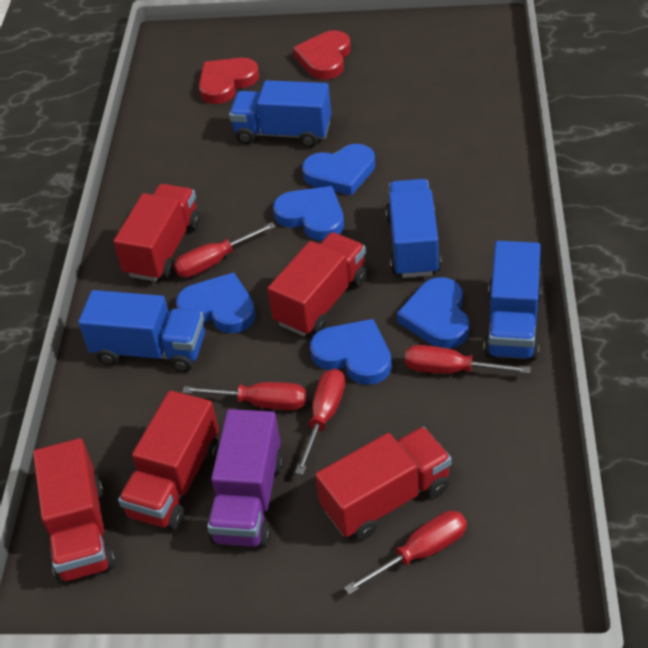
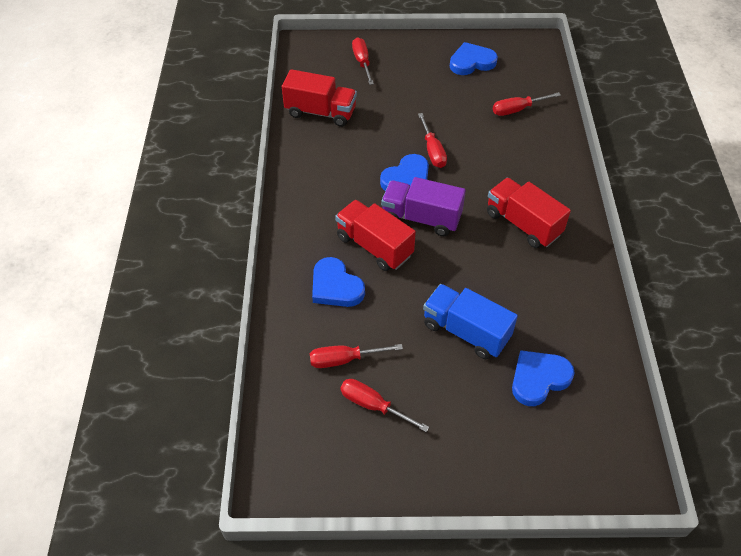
blue heart: 5 -> 4
blue truck: 4 -> 1
red heart: 2 -> 0
red truck: 5 -> 3

